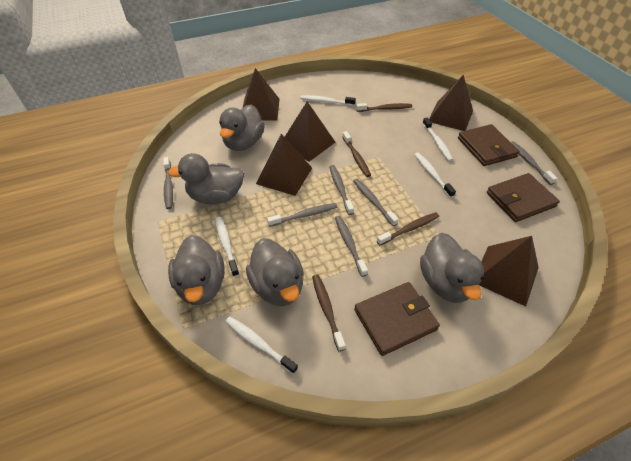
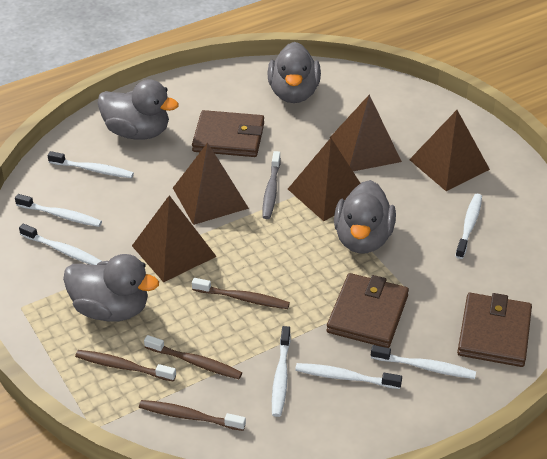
grey duck: 5 -> 4
grey toothbrush: 6 -> 1
white toothbrush: 5 -> 7

